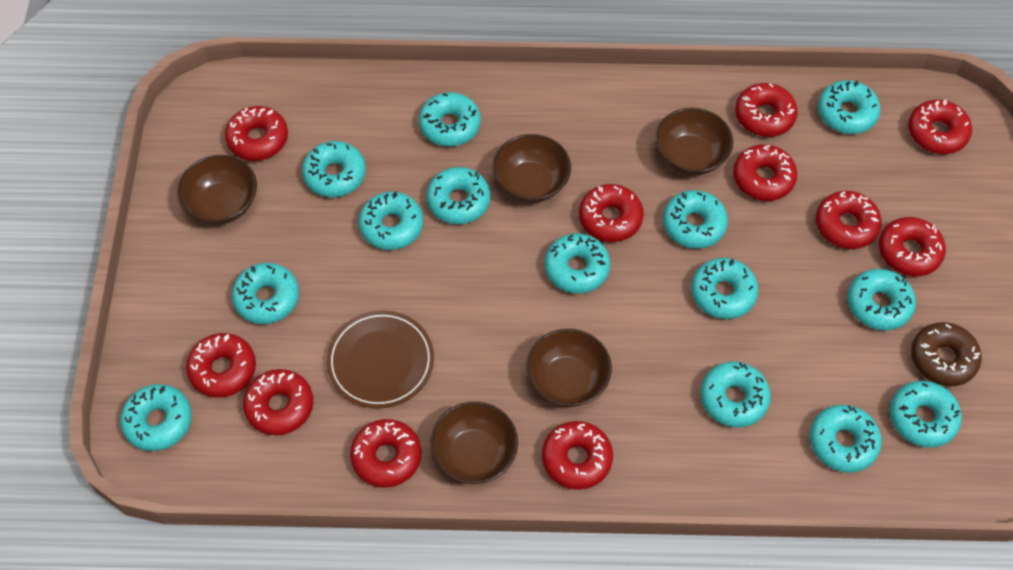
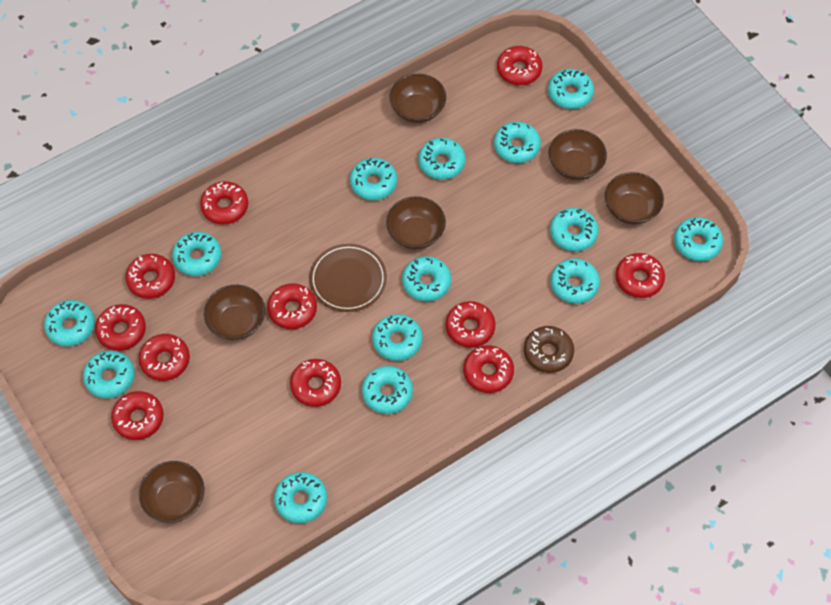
brown bowl: 5 -> 6

